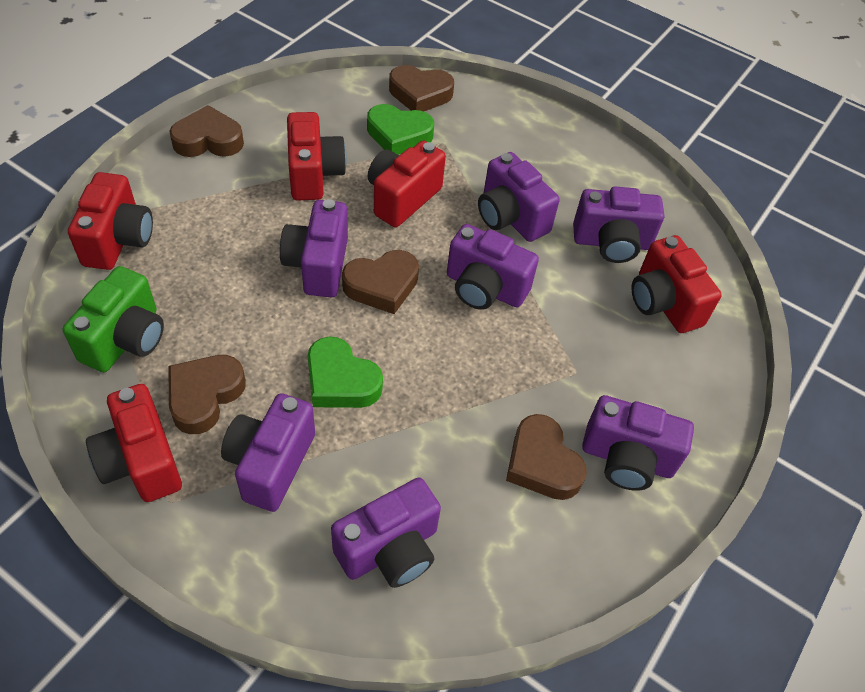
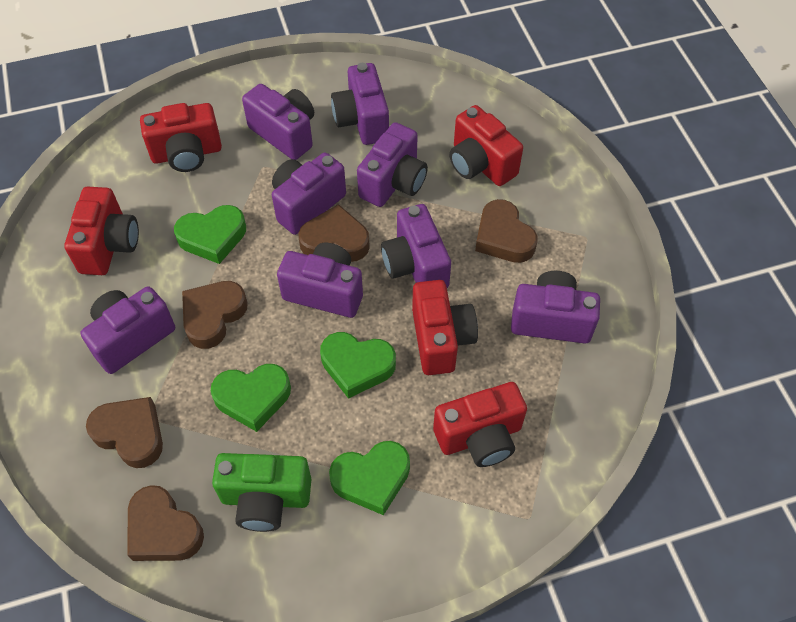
green heart: 2 -> 4
purple camera: 7 -> 8

